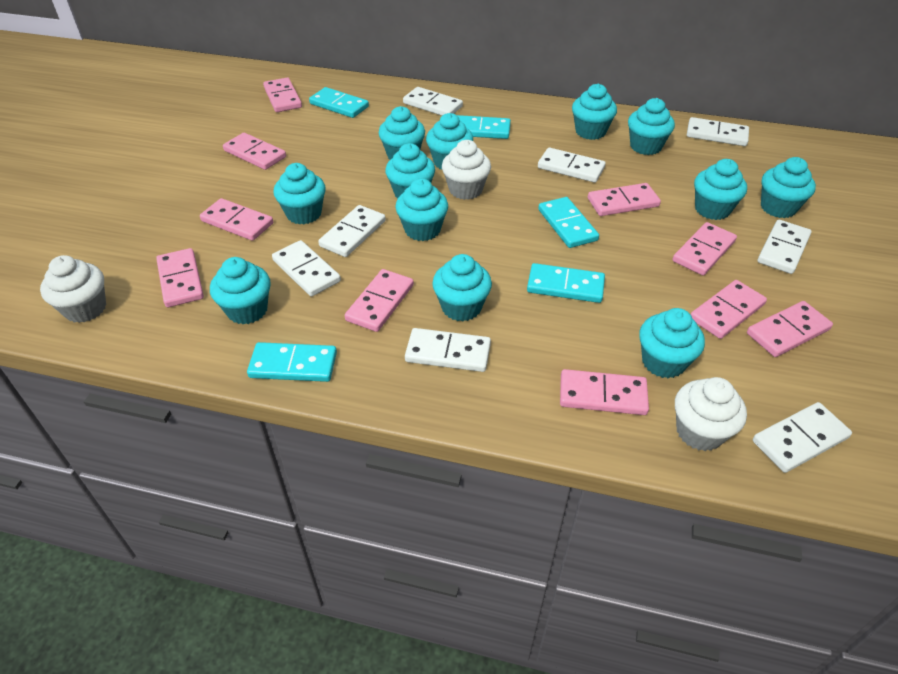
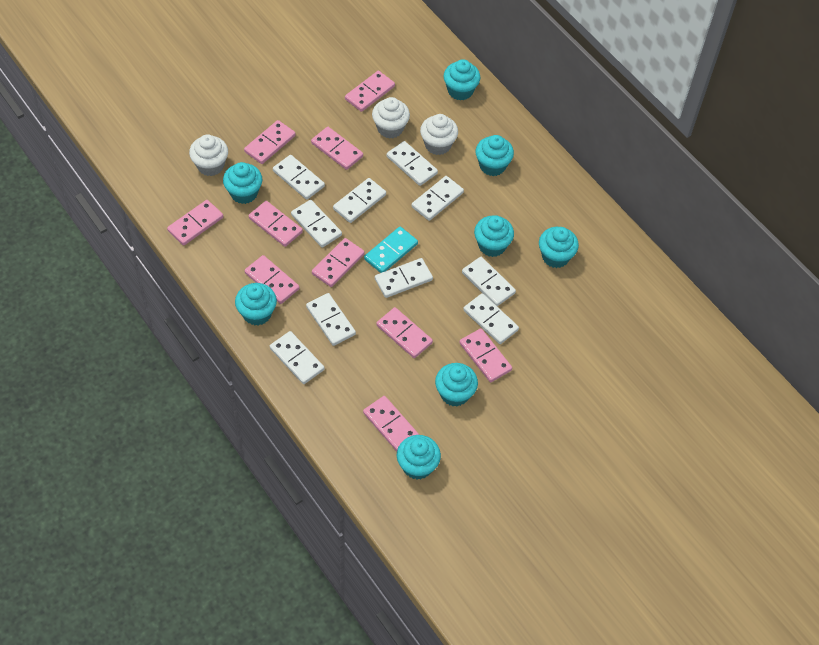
turquoise cupcake: 12 -> 8
turquoise domino: 5 -> 1
white domino: 8 -> 10

